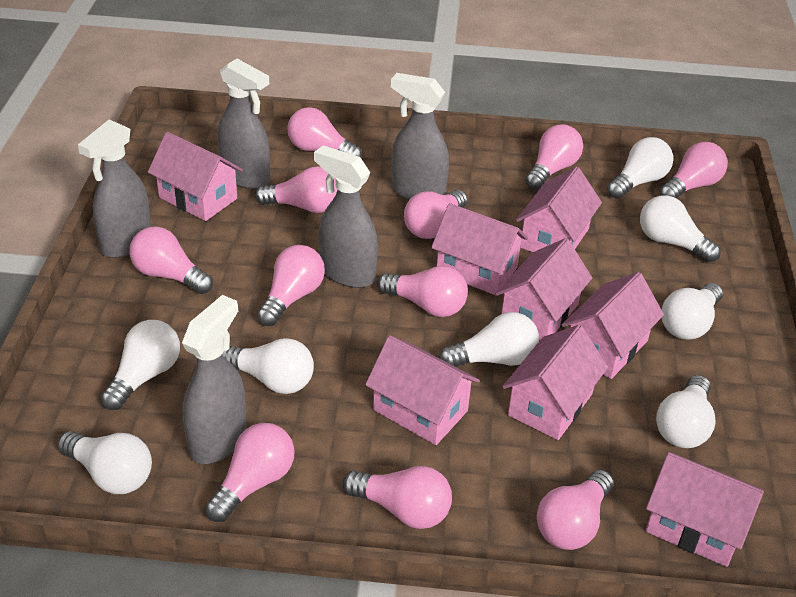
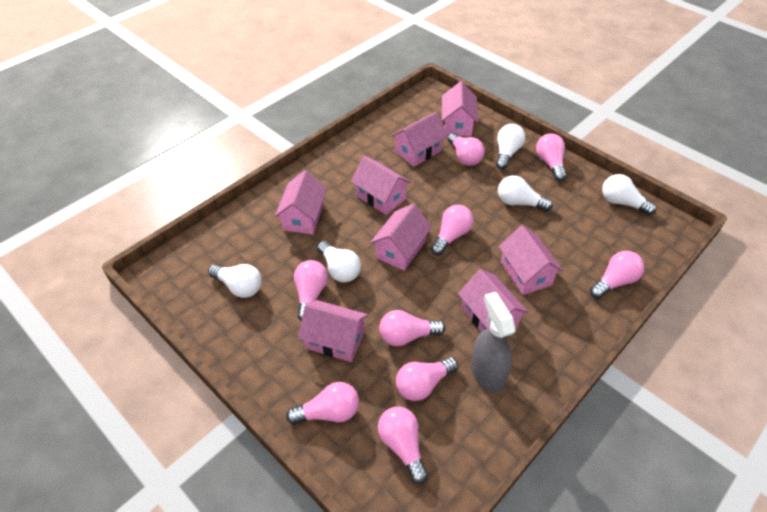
grey spray bottle: 5 -> 1
pink light bulb: 11 -> 9
white light bulb: 8 -> 5

